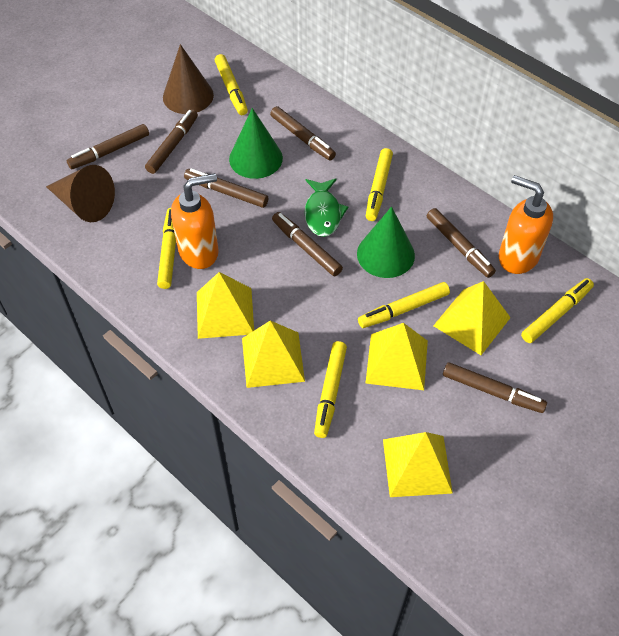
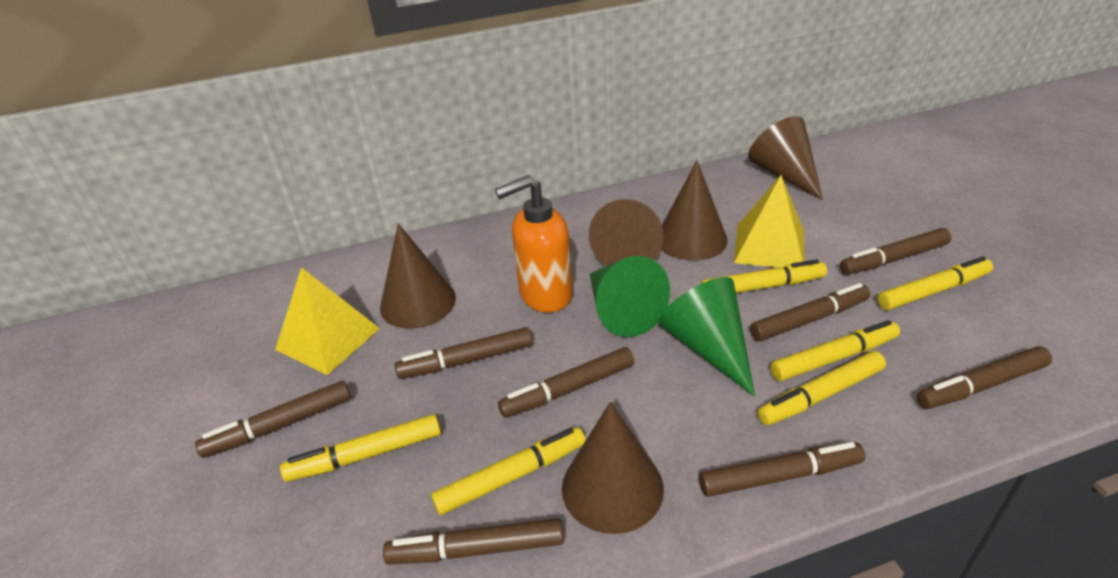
brown cone: 2 -> 5
brown marker: 7 -> 8
green fish: 1 -> 0
orange soap dispenser: 2 -> 1
yellow pyramid: 5 -> 2

